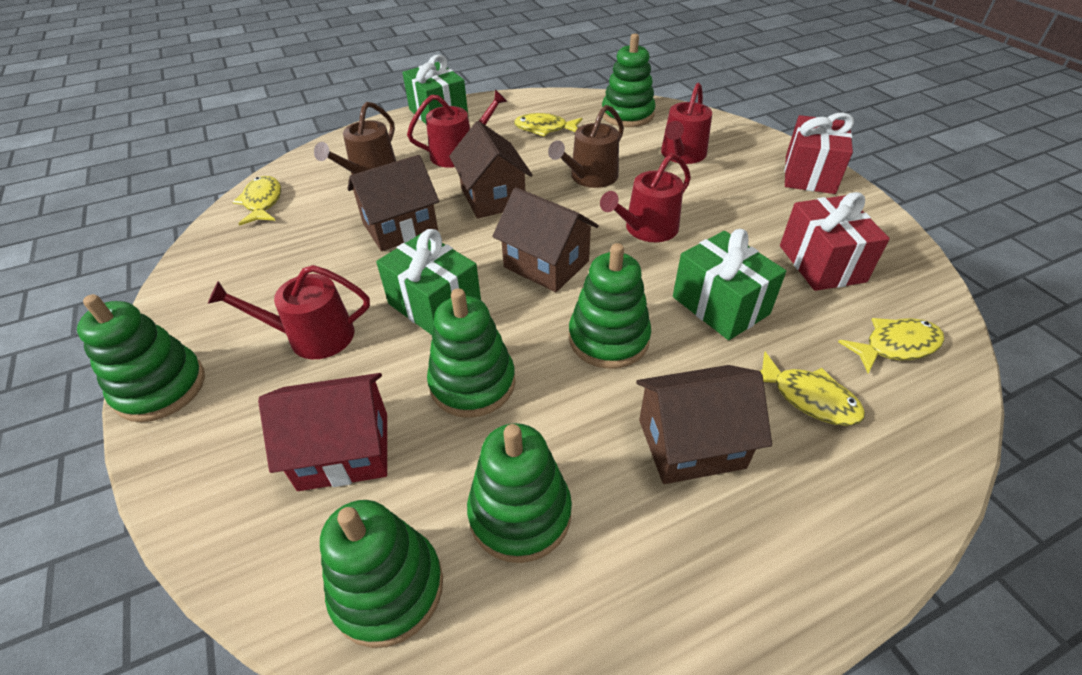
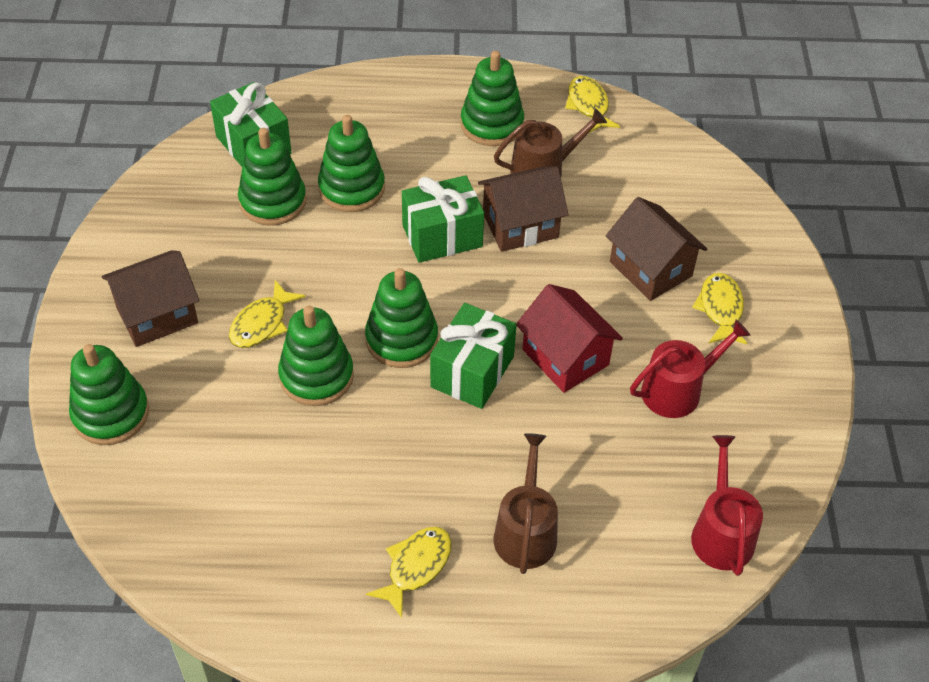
brown house: 4 -> 3
red gift: 2 -> 0
red watering can: 4 -> 2

